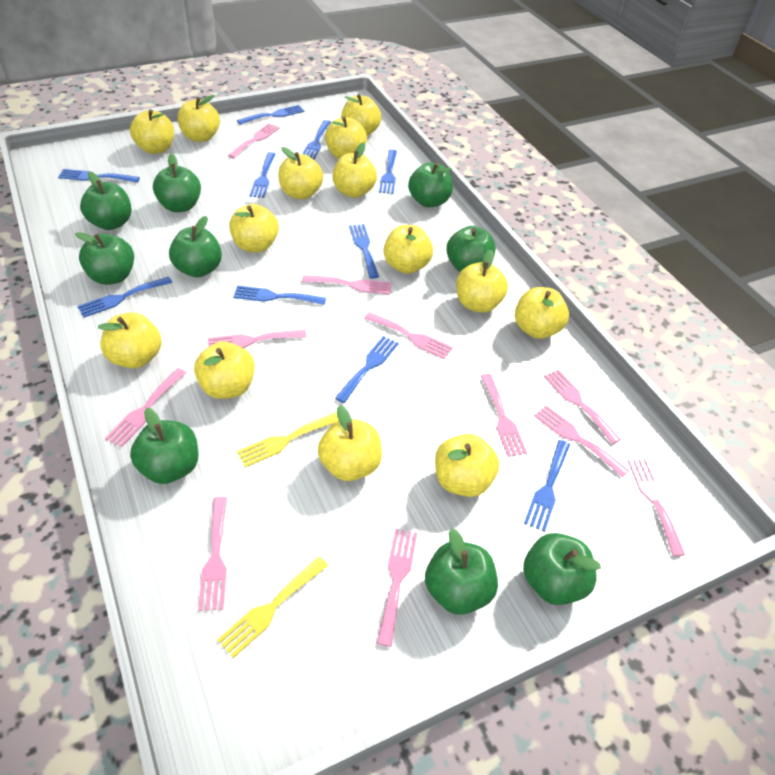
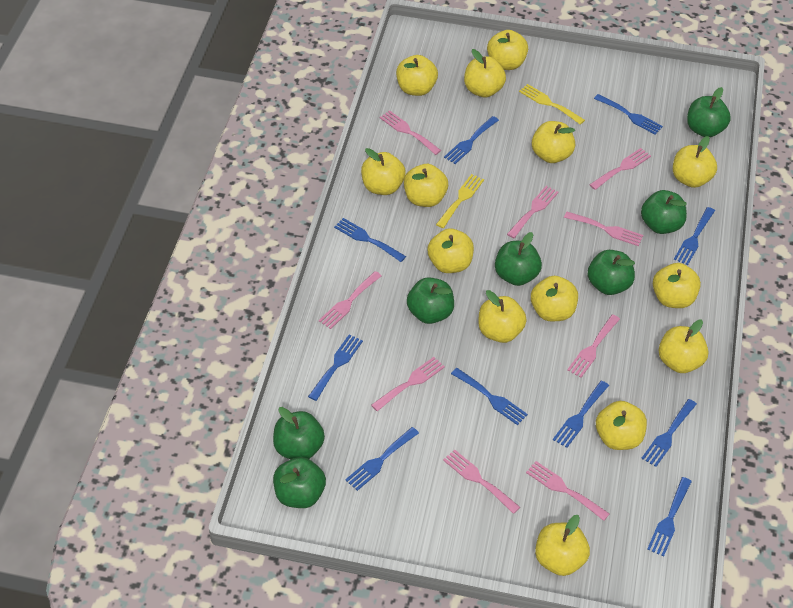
green apple: 9 -> 7
pink fork: 11 -> 9

